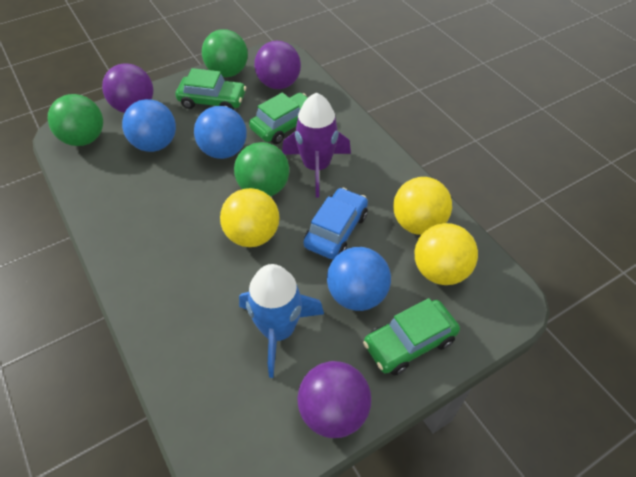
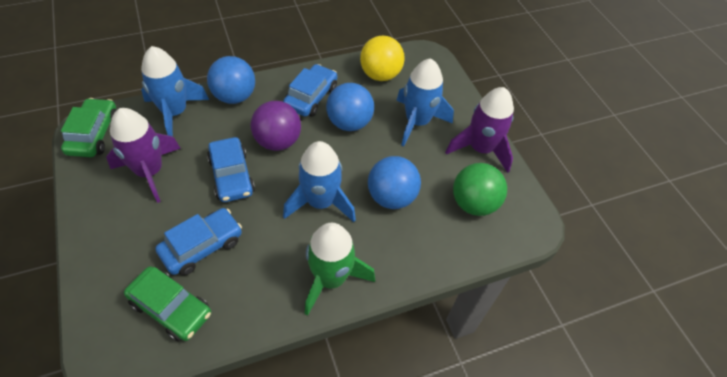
blue car: 1 -> 3
blue rocket: 1 -> 3
green ball: 3 -> 1
green car: 3 -> 2
green rocket: 0 -> 1
purple ball: 3 -> 1
purple rocket: 1 -> 2
yellow ball: 3 -> 1

